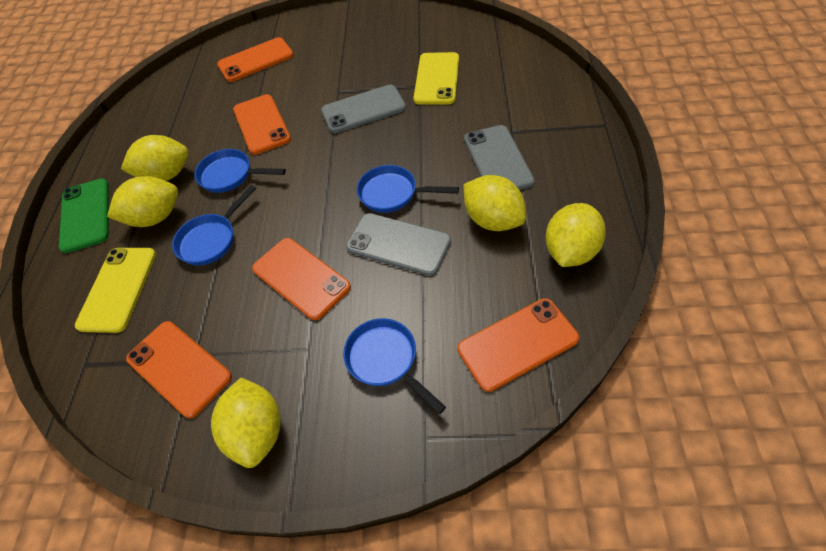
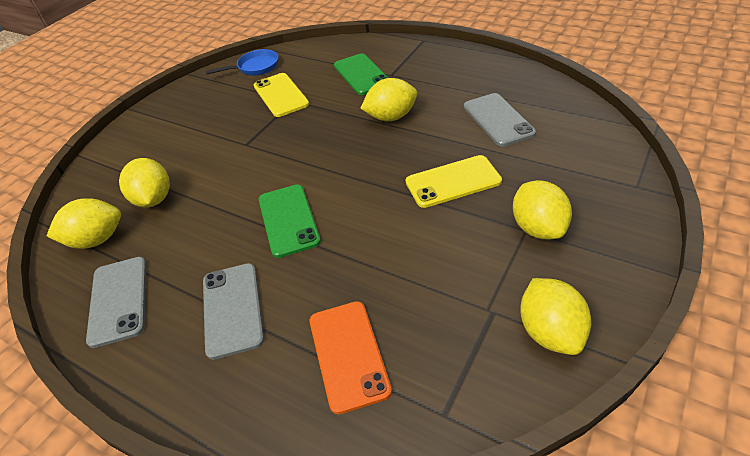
blue pan: 4 -> 1
green phone: 1 -> 2
orange phone: 5 -> 1

